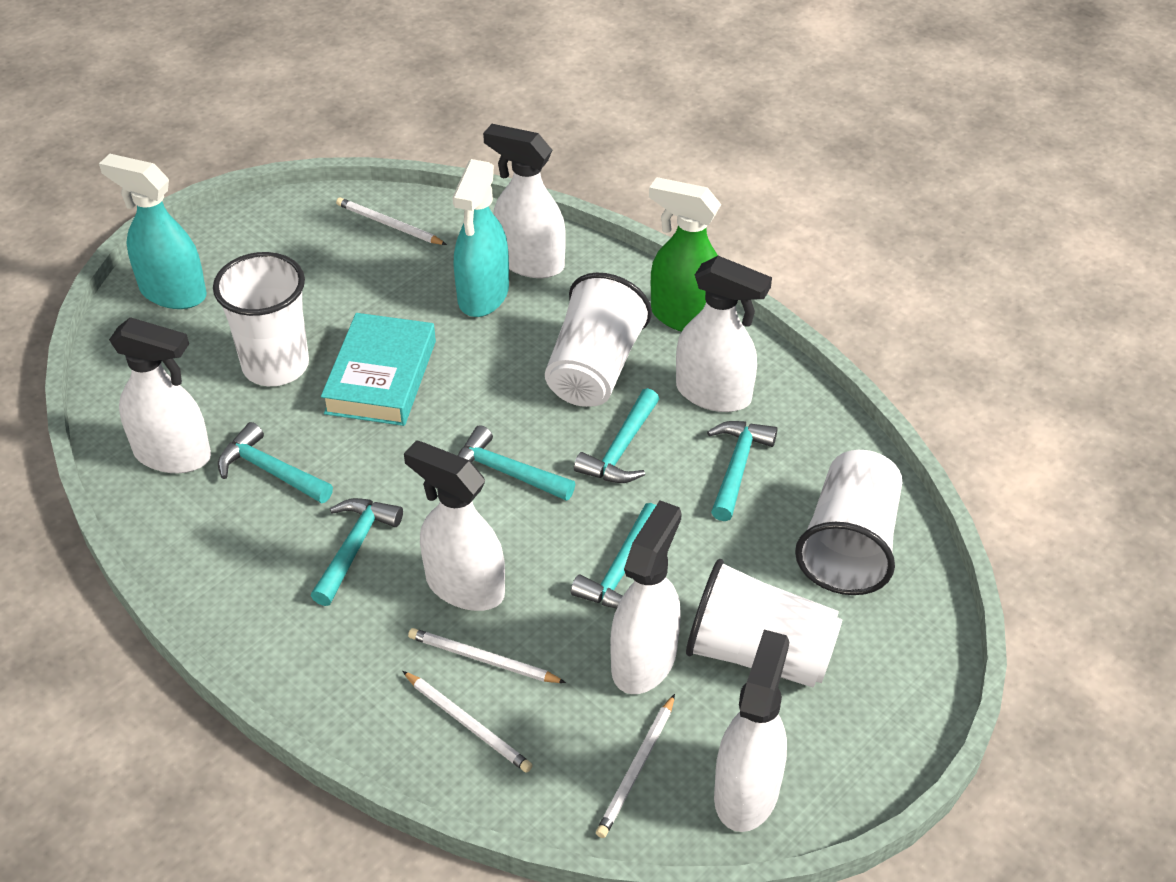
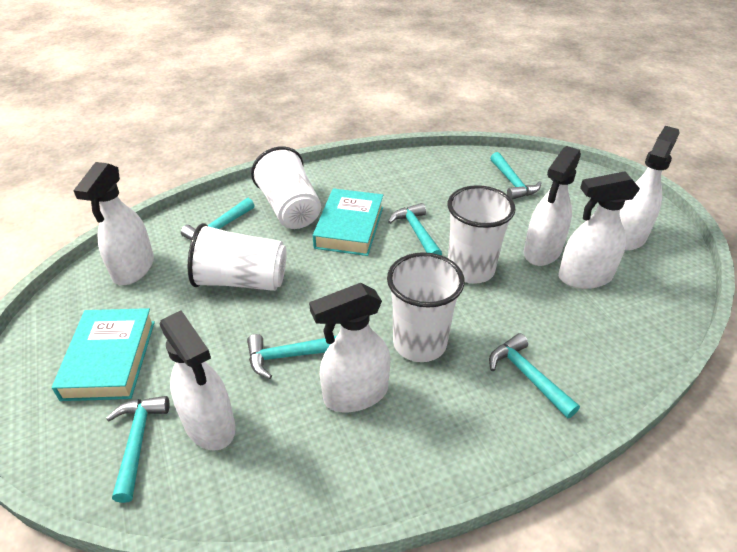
green spray bottle: 1 -> 0
turquoise book: 1 -> 2
turquoise spray bottle: 2 -> 0
white pencil: 4 -> 0

